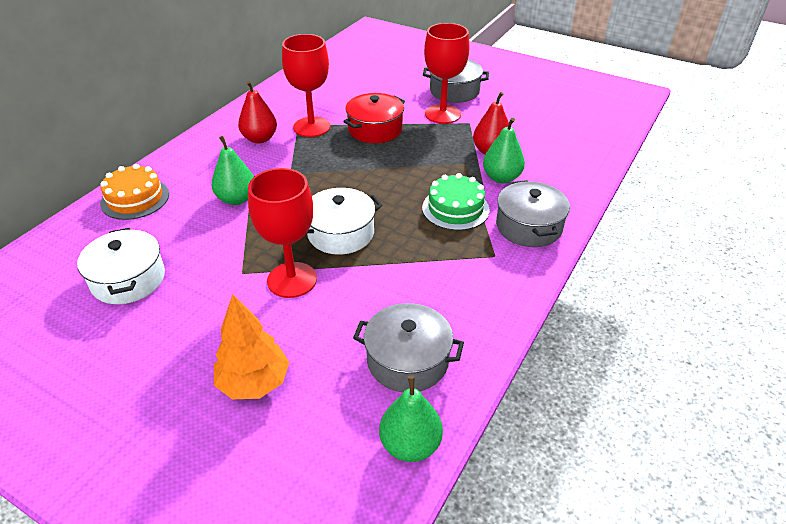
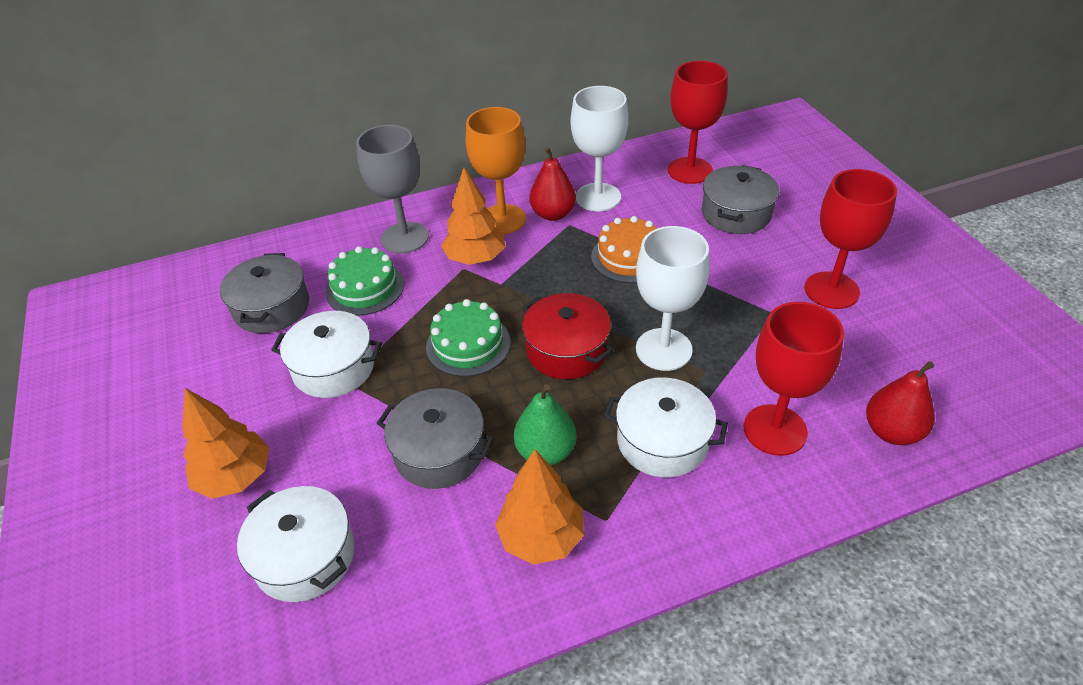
green cake: 1 -> 2
green pear: 3 -> 1
grey goblet: 0 -> 1
orange goblet: 0 -> 1
orange tree: 1 -> 3
white goblet: 0 -> 2
white pot: 2 -> 3

